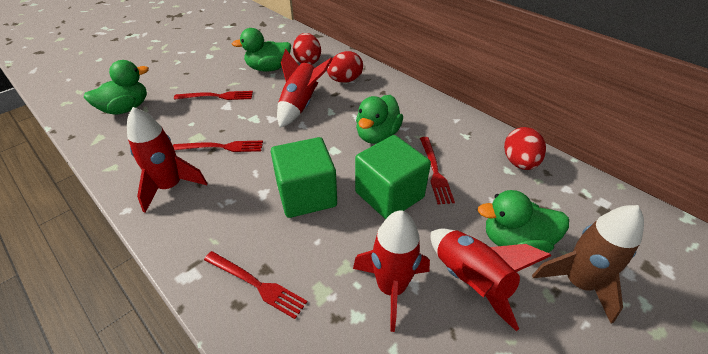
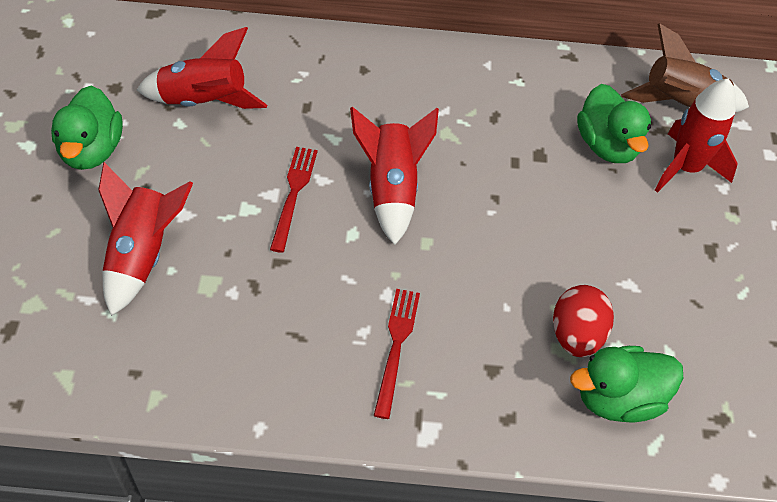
green cube: 2 -> 0
green duck: 4 -> 3
red egg: 3 -> 1
red fork: 4 -> 2

